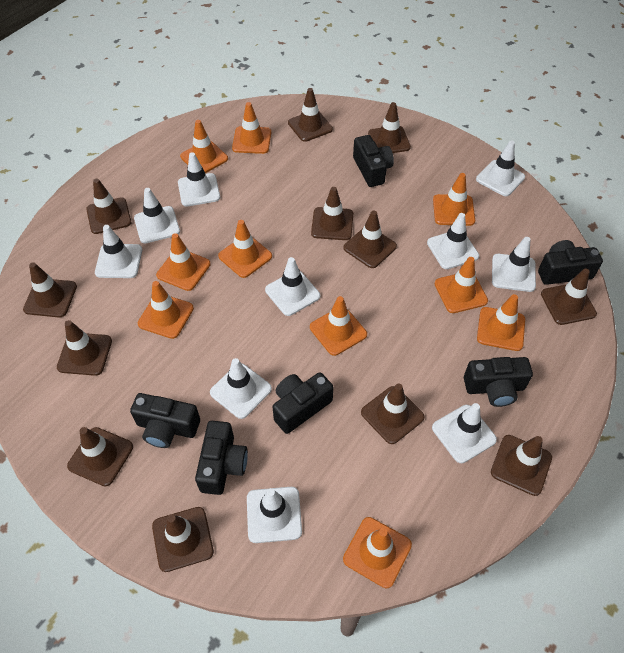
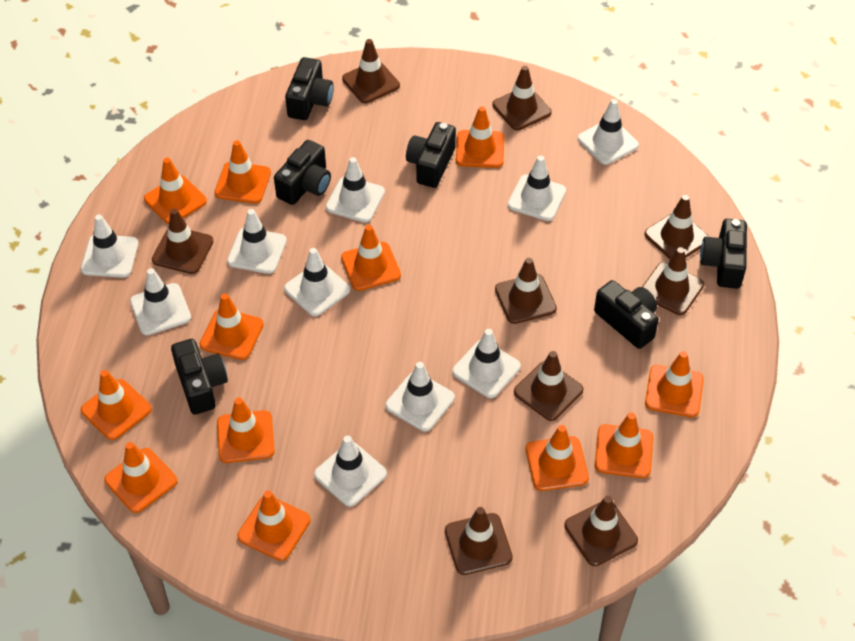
brown traffic cone: 12 -> 9
orange traffic cone: 10 -> 12

